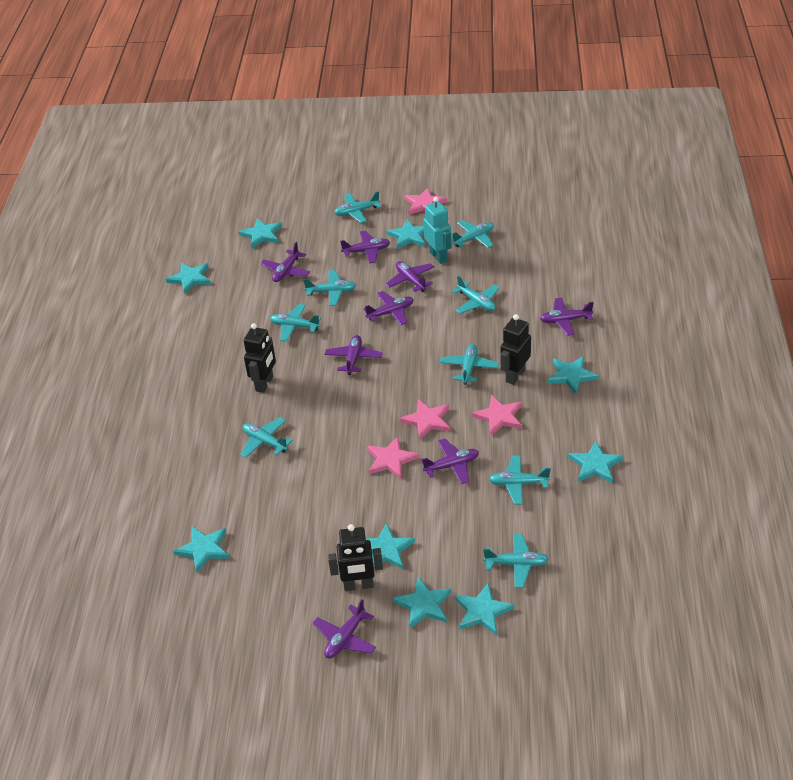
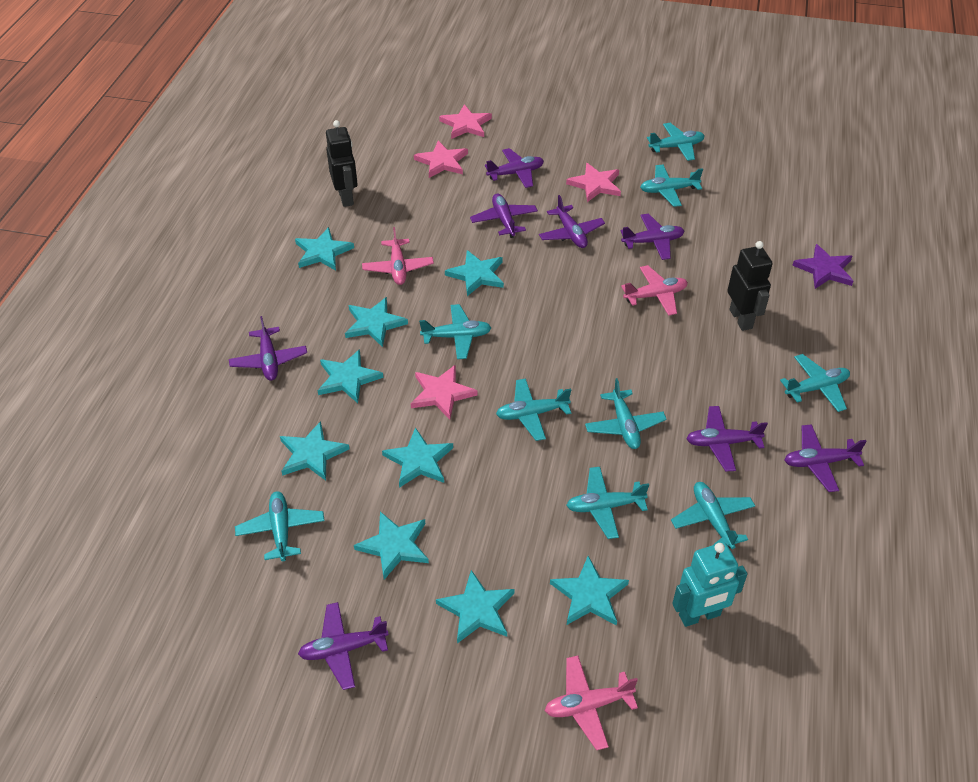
black robot: 3 -> 2
pink plane: 0 -> 3
purple star: 0 -> 1

